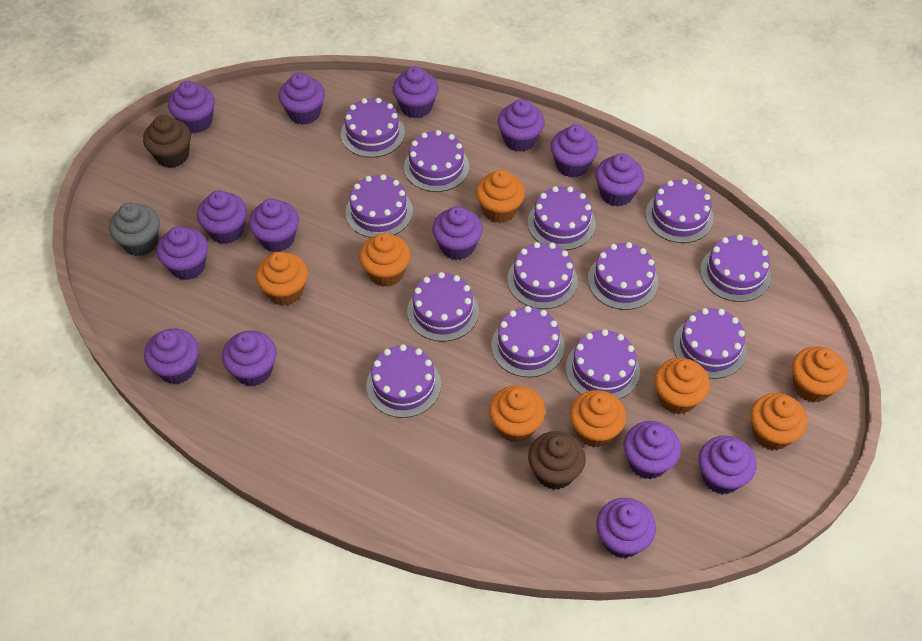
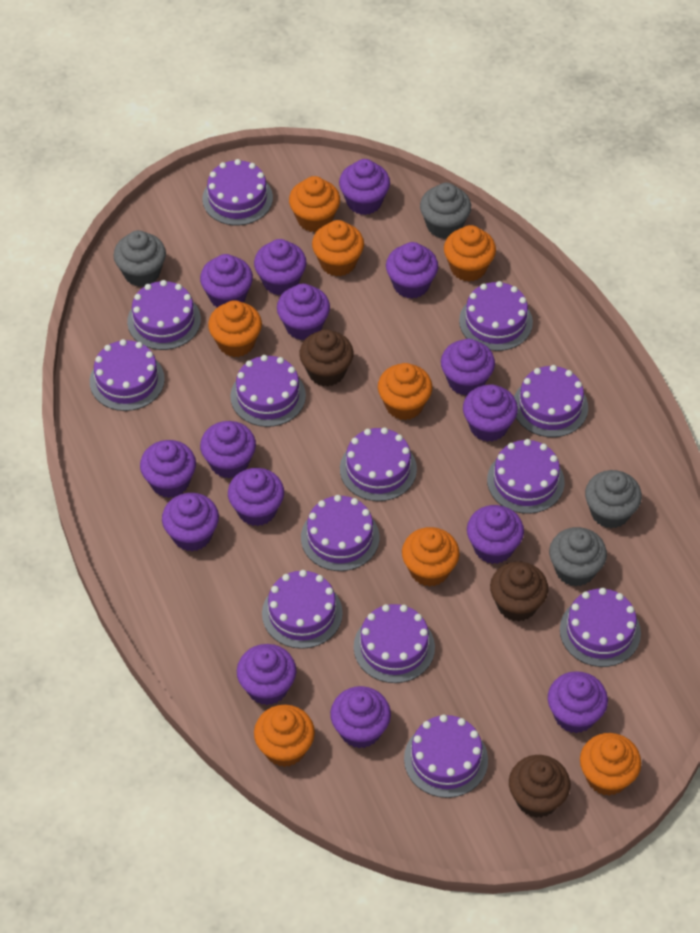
brown cupcake: 2 -> 3
grey cupcake: 1 -> 4

